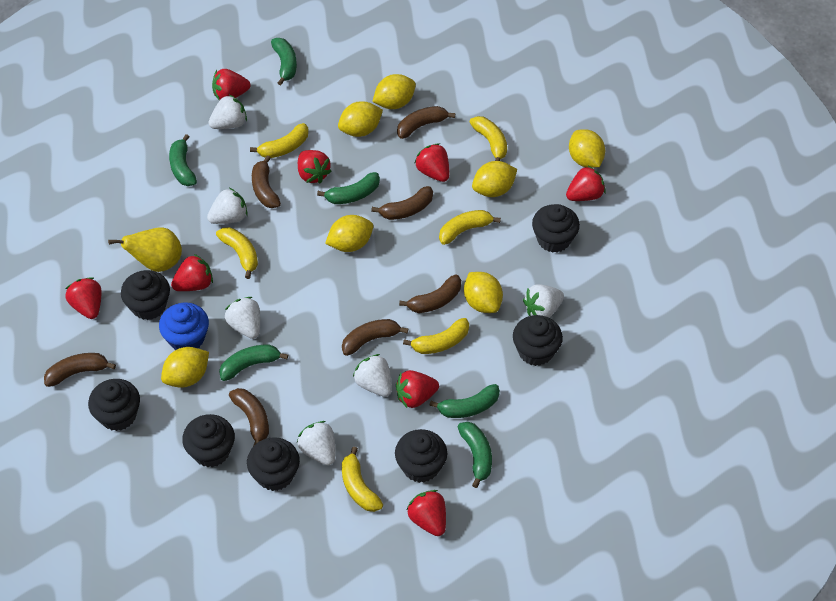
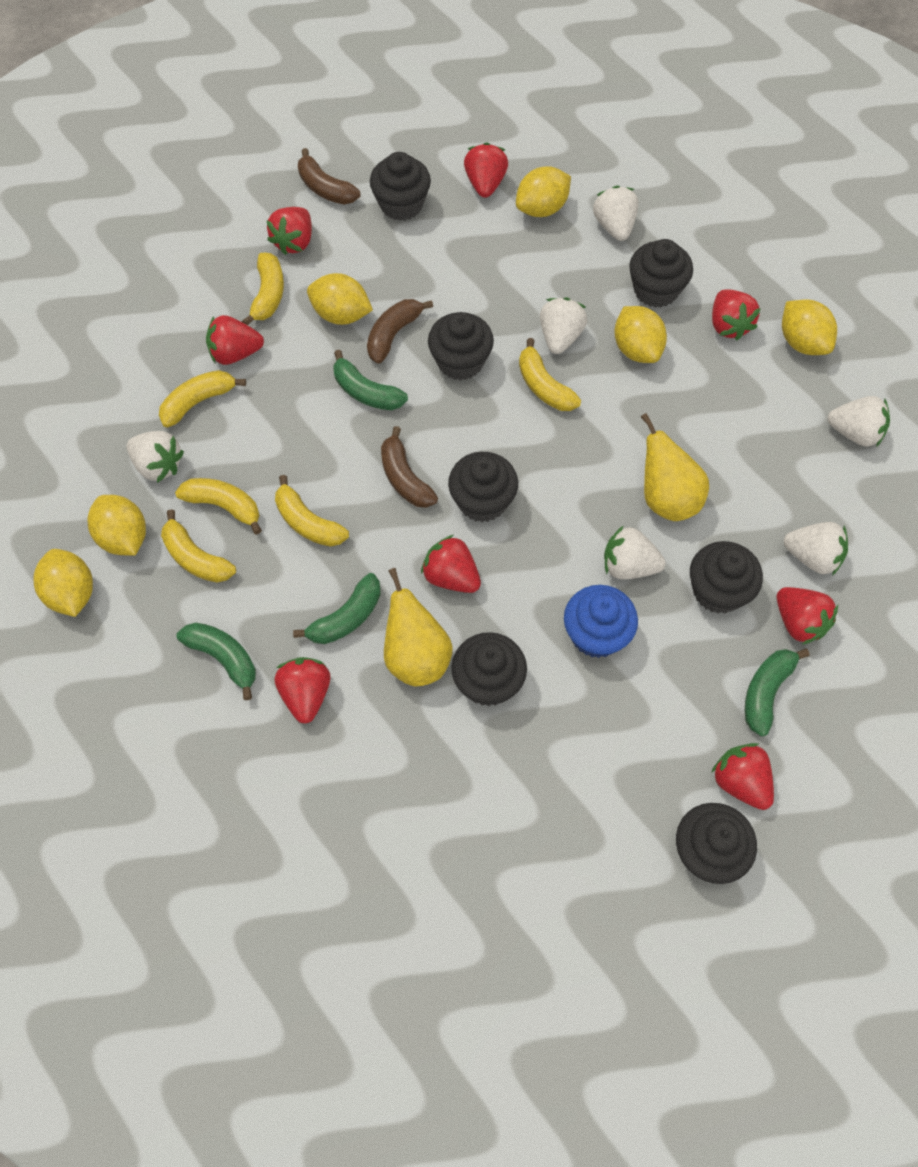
brown banana: 7 -> 3
green banana: 6 -> 4
yellow lemon: 7 -> 6
yellow pear: 1 -> 2

